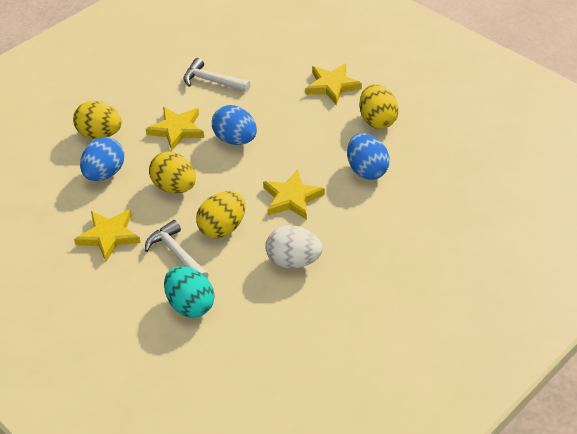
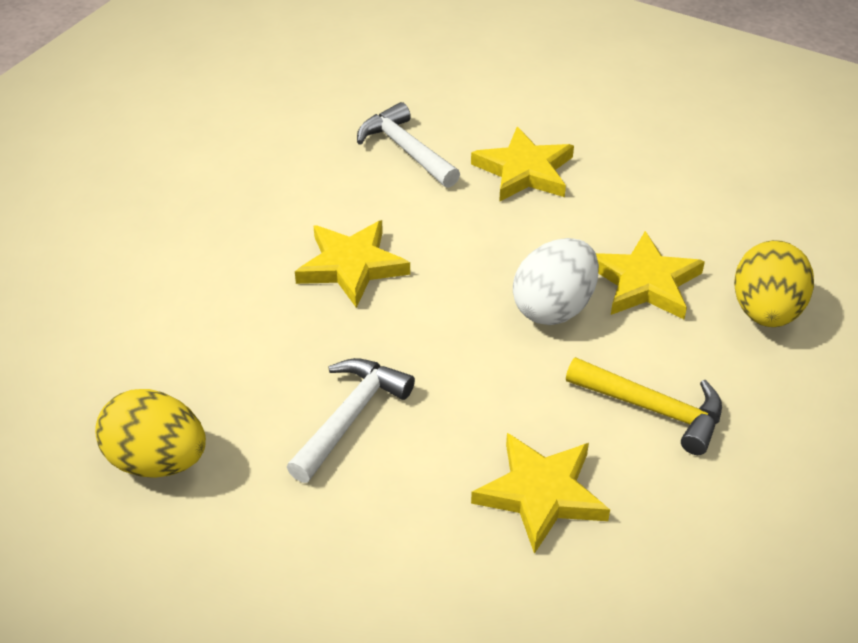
blue egg: 3 -> 0
turquoise egg: 1 -> 0
yellow egg: 4 -> 2
yellow hammer: 0 -> 1

